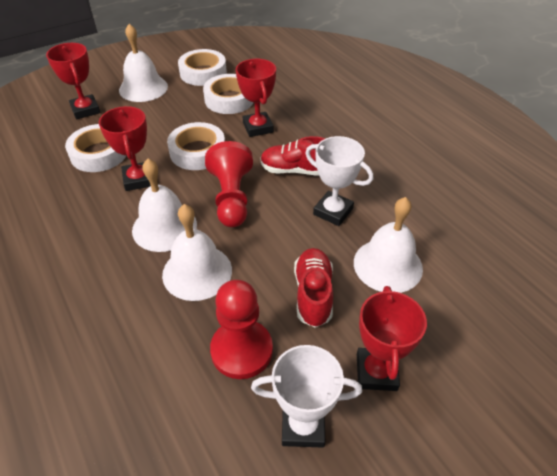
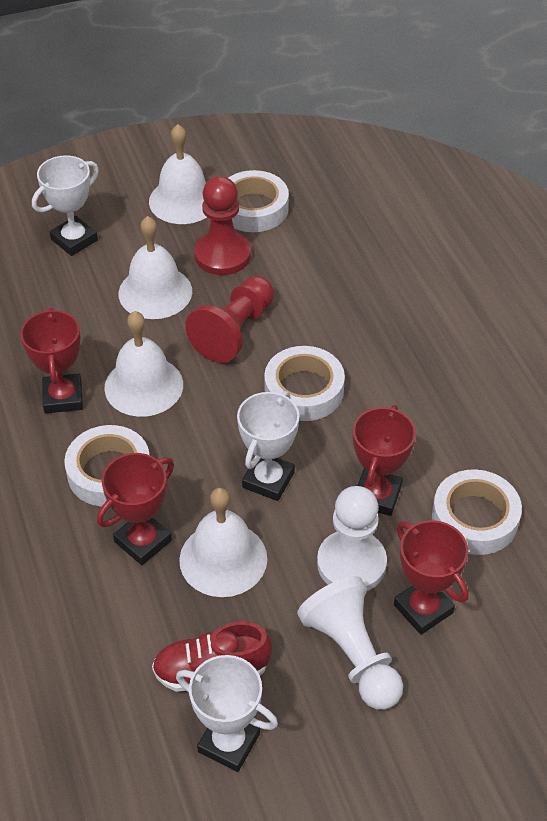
red shoe: 2 -> 1
white pawn: 0 -> 2
white trophy: 2 -> 3

